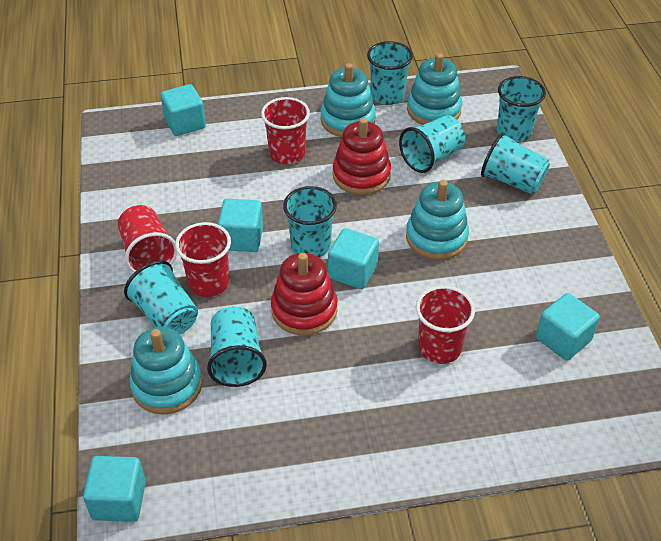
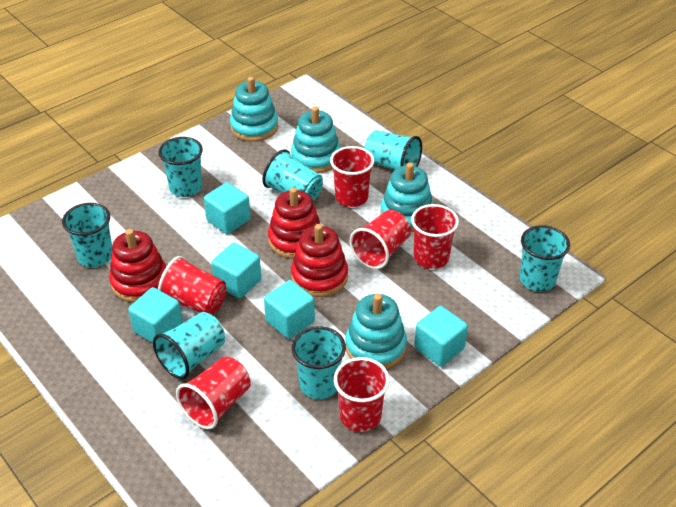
red cup: 4 -> 6
red stacking toy: 2 -> 3

